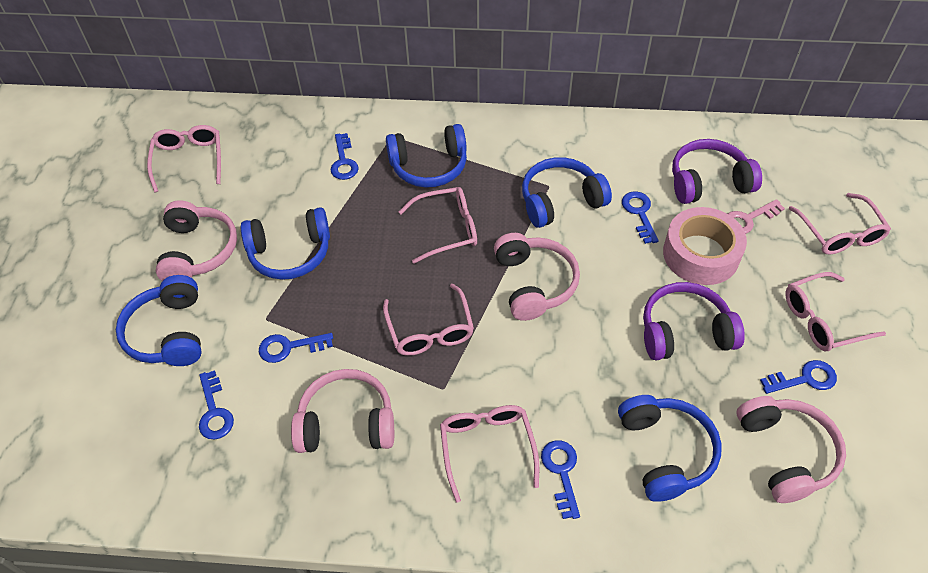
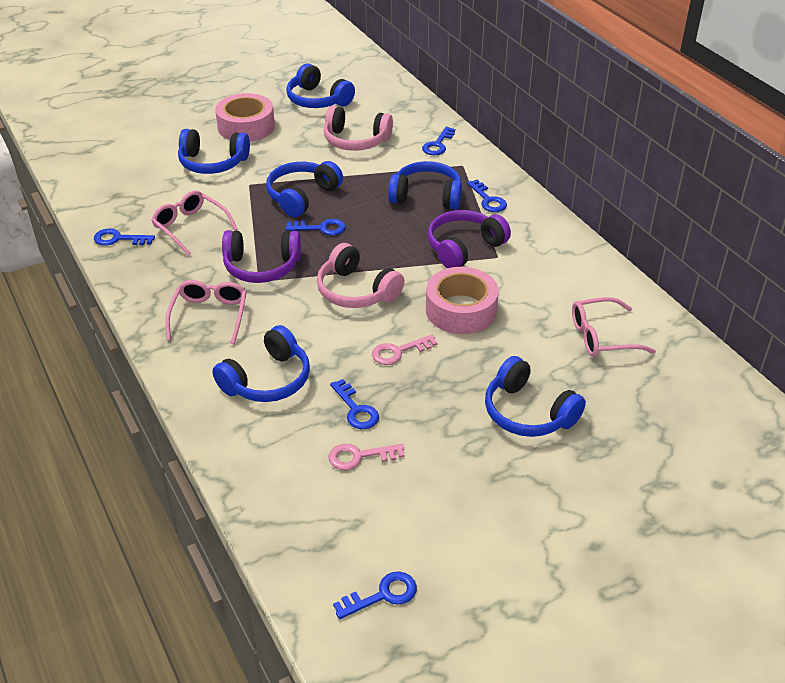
blue headphones: 5 -> 6
pink glasses: 6 -> 3
pink headphones: 4 -> 2
pink key: 1 -> 2
pink tape: 1 -> 2

